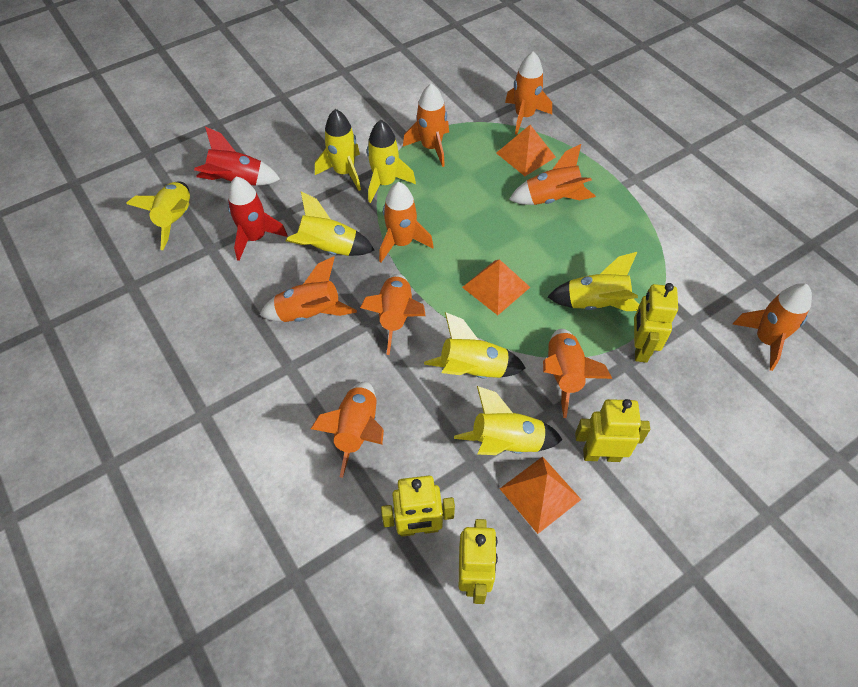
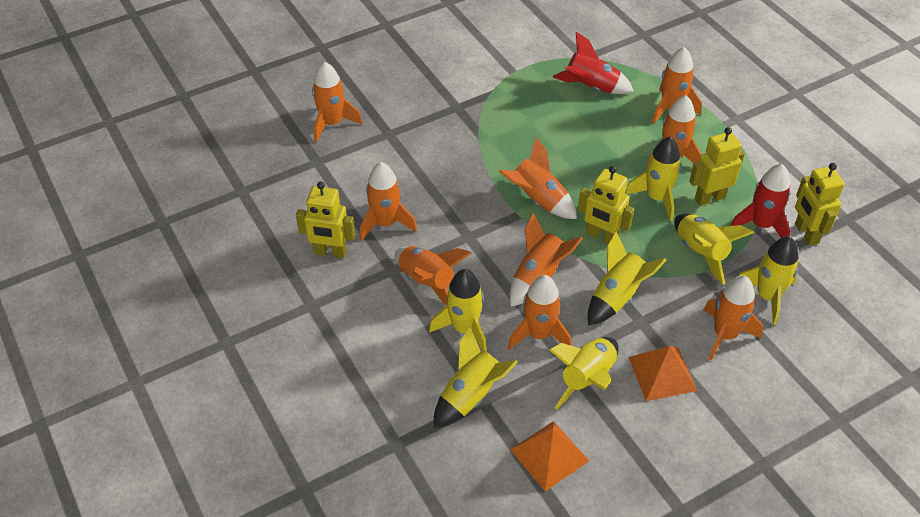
orange pyramid: 3 -> 2

